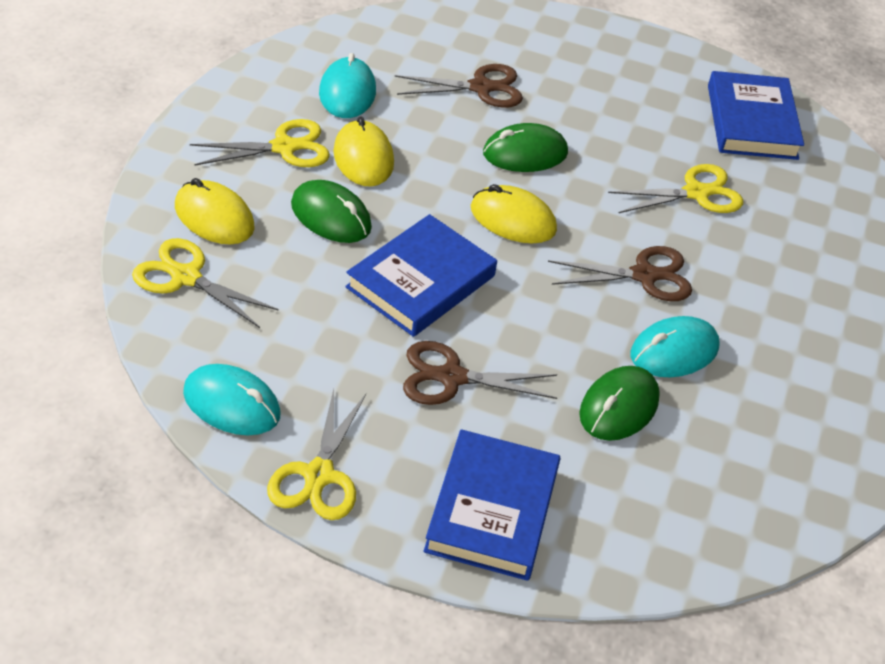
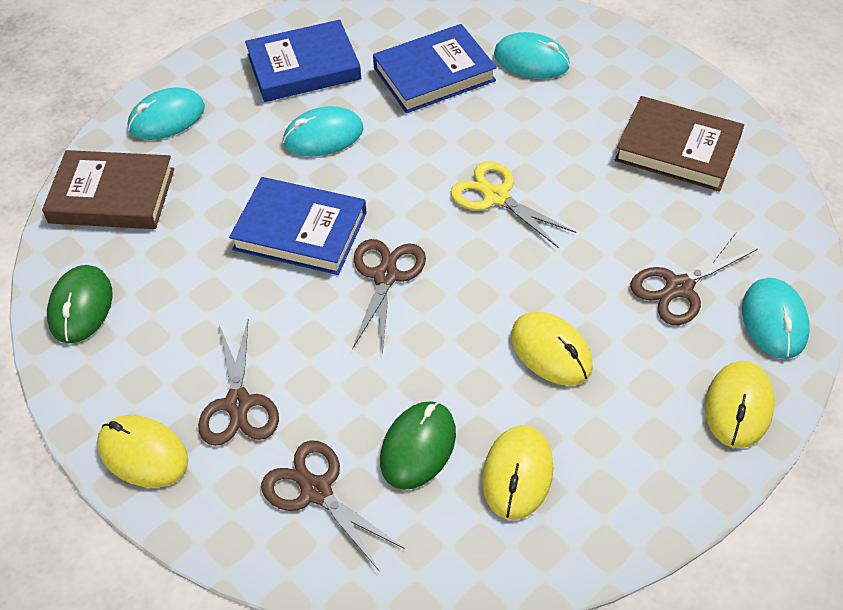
brown book: 0 -> 2
brown scissors: 3 -> 4
green mouse: 3 -> 2
turquoise mouse: 3 -> 4
yellow mouse: 3 -> 4
yellow scissors: 4 -> 1

